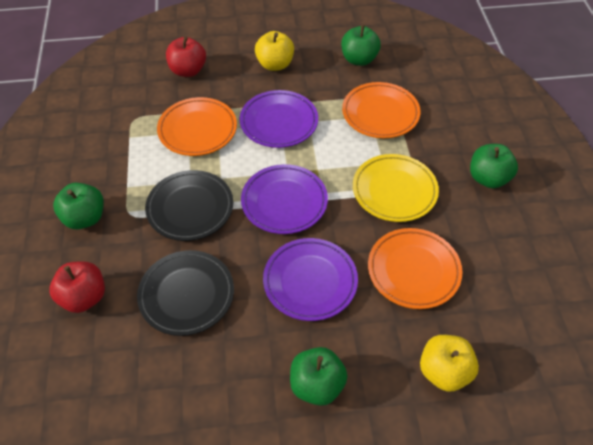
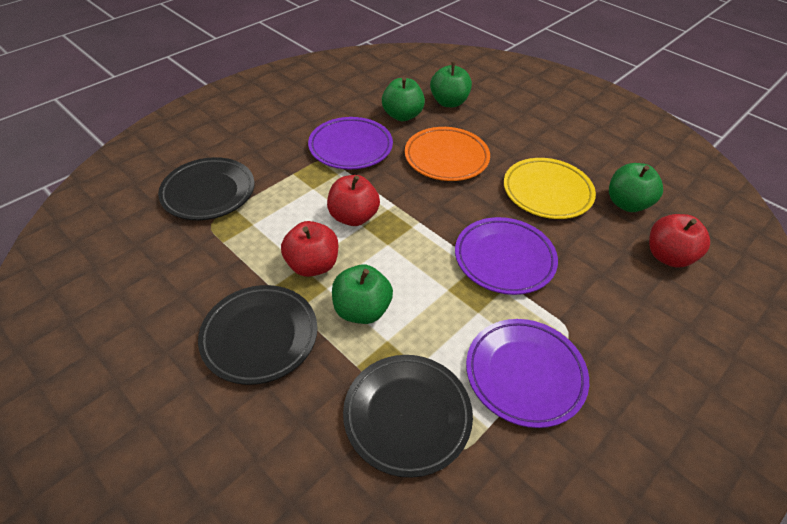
black plate: 2 -> 3
orange plate: 3 -> 1
red apple: 2 -> 3
yellow apple: 2 -> 0

